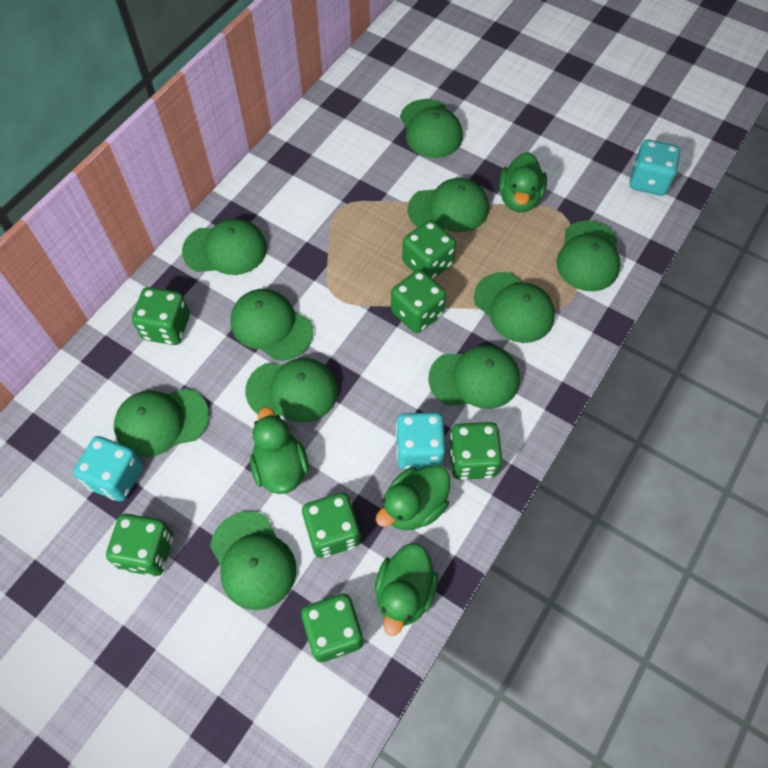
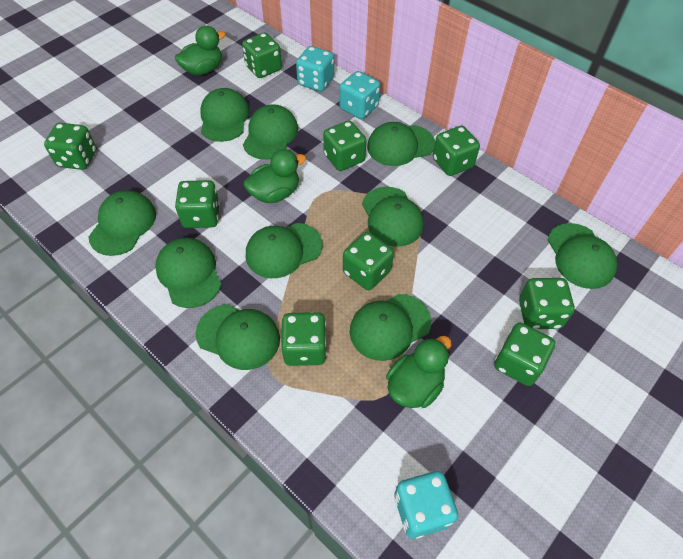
green dice: 7 -> 9
green duck: 4 -> 3

